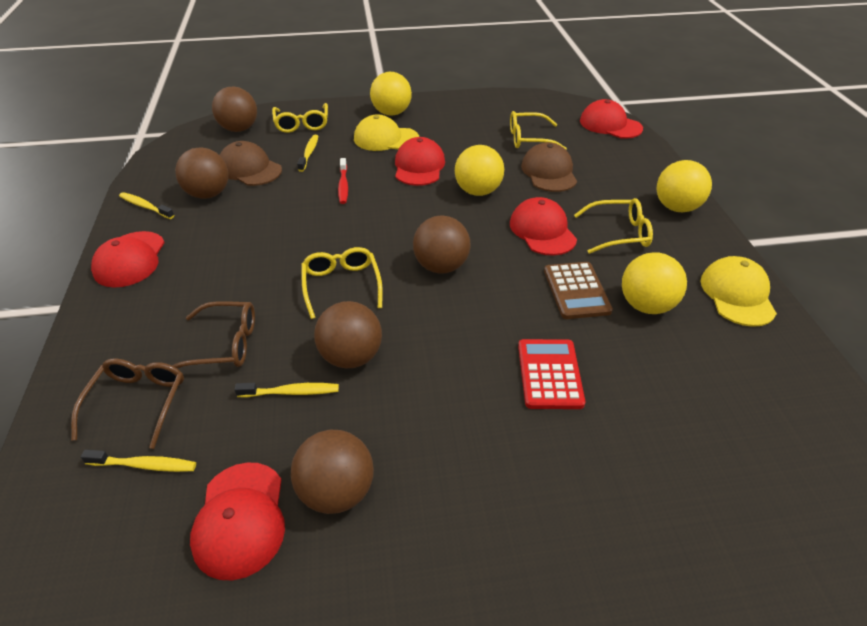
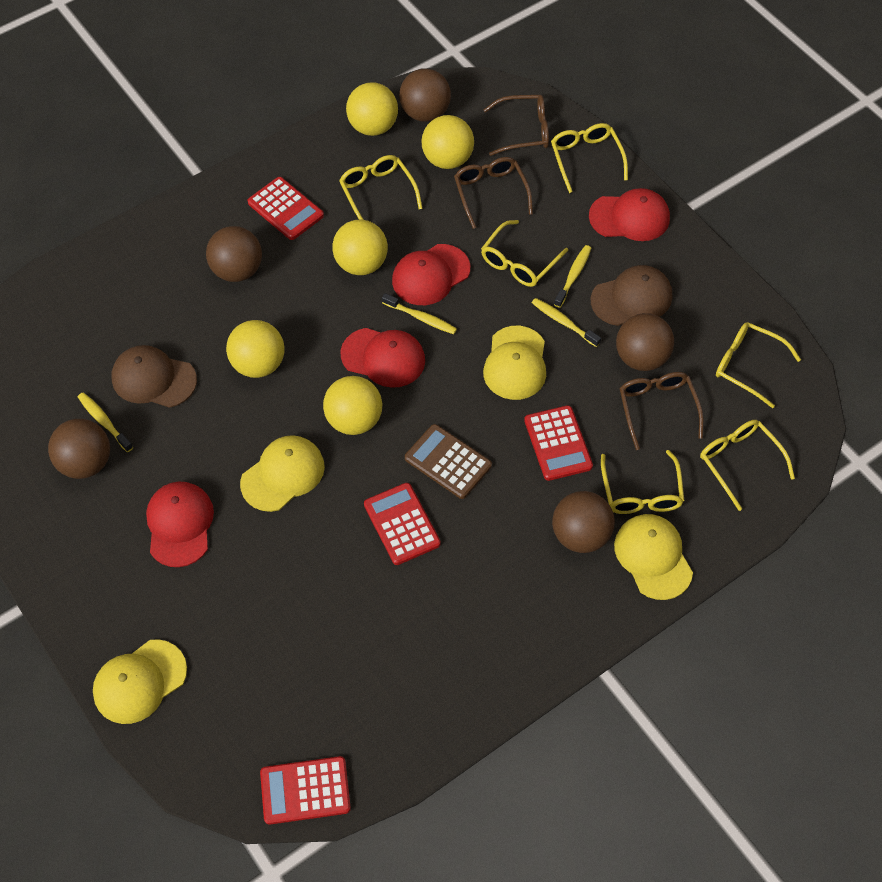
brown glasses: 2 -> 3
red calculator: 1 -> 4
red cap: 5 -> 4
red toothbrush: 1 -> 0
yellow ball: 4 -> 5
yellow cap: 2 -> 4
yellow glasses: 4 -> 6

